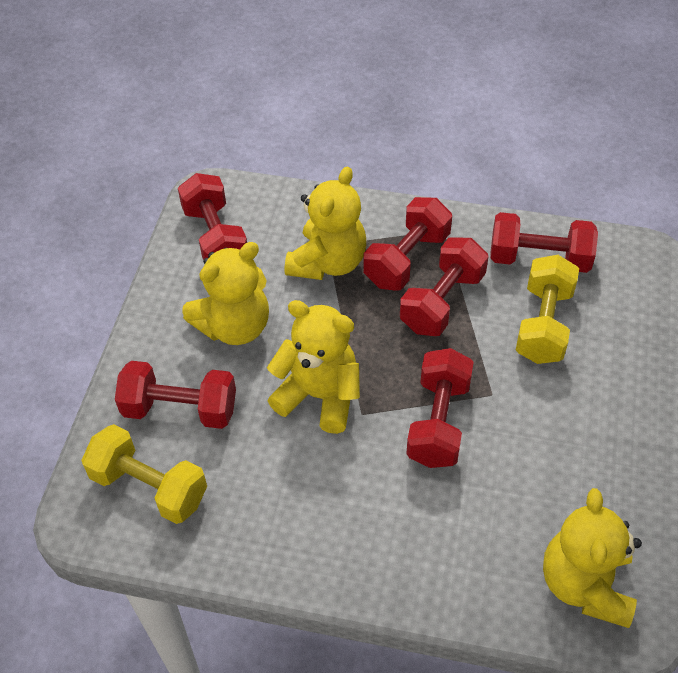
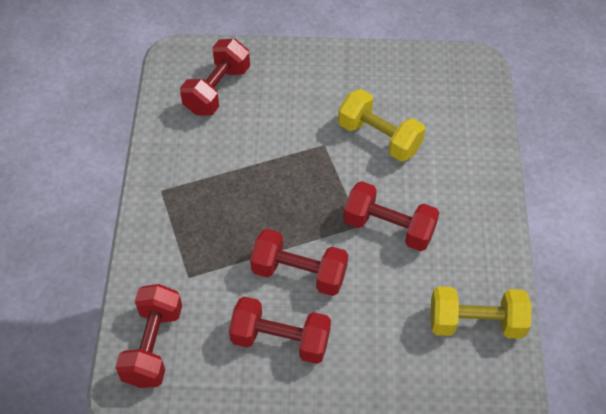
red dumbbell: 6 -> 5
yellow teddy bear: 4 -> 0

